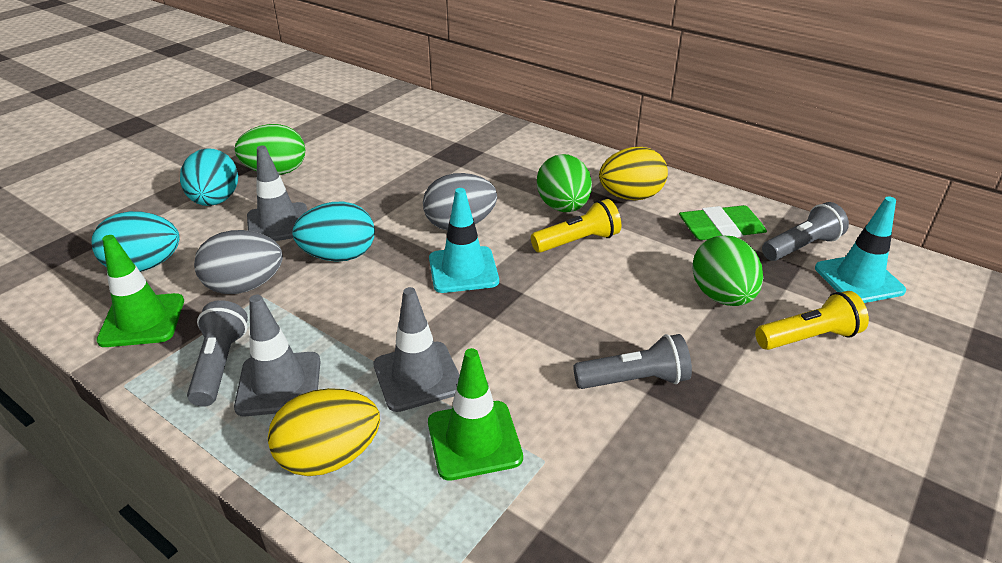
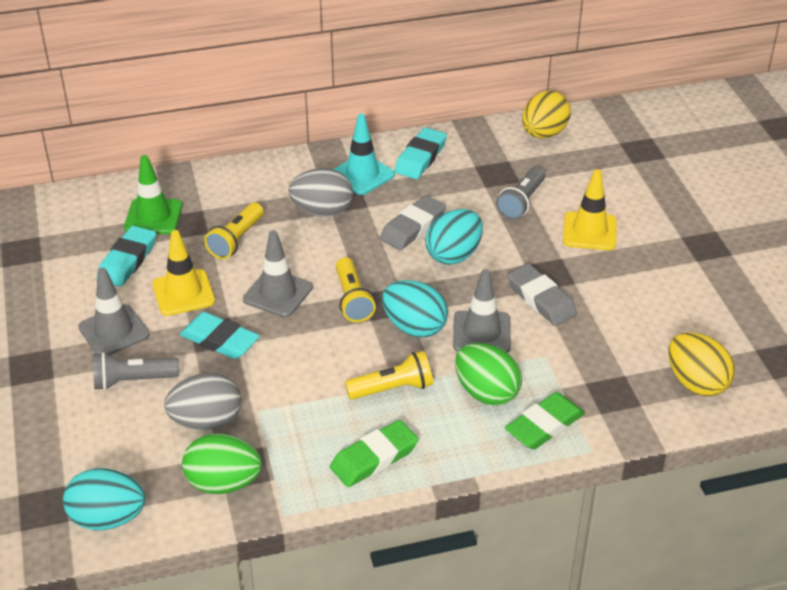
green egg: 3 -> 2
green eraser: 1 -> 2
green traffic cone: 2 -> 1
grey eraser: 0 -> 2
grey flashlight: 3 -> 2
turquoise eraser: 0 -> 3
turquoise traffic cone: 2 -> 1
yellow flashlight: 2 -> 3
yellow traffic cone: 0 -> 2

